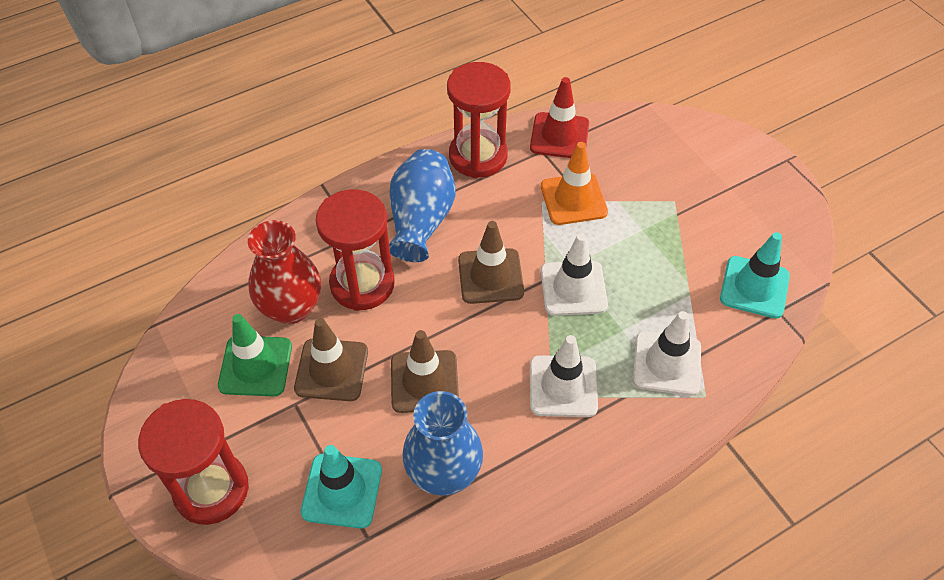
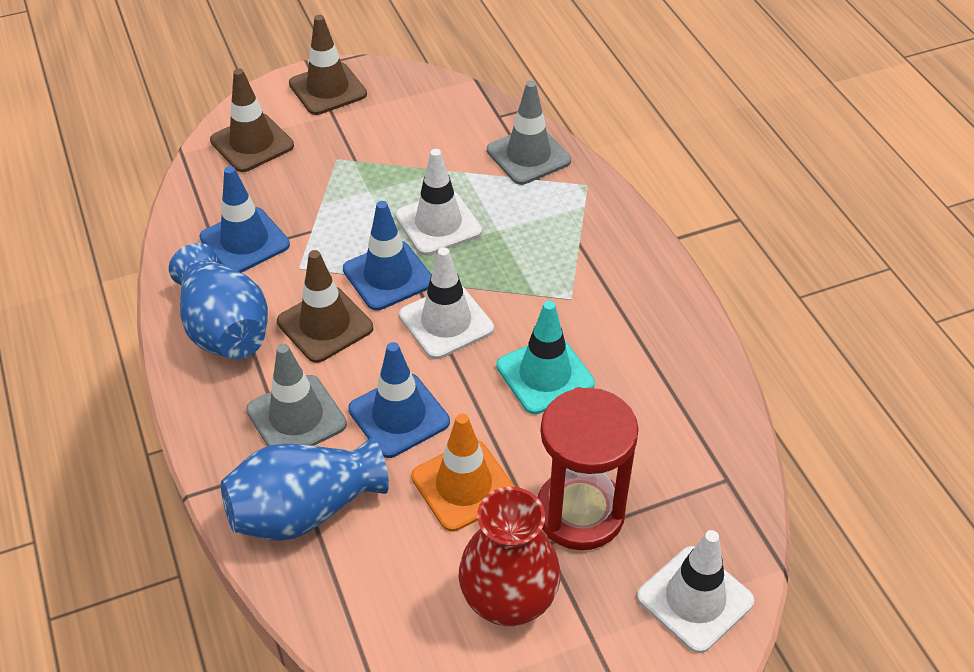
blue traffic cone: 0 -> 3
green traffic cone: 1 -> 0
grey traffic cone: 0 -> 2
red hourglass: 3 -> 1
red traffic cone: 1 -> 0
turquoise traffic cone: 2 -> 1

